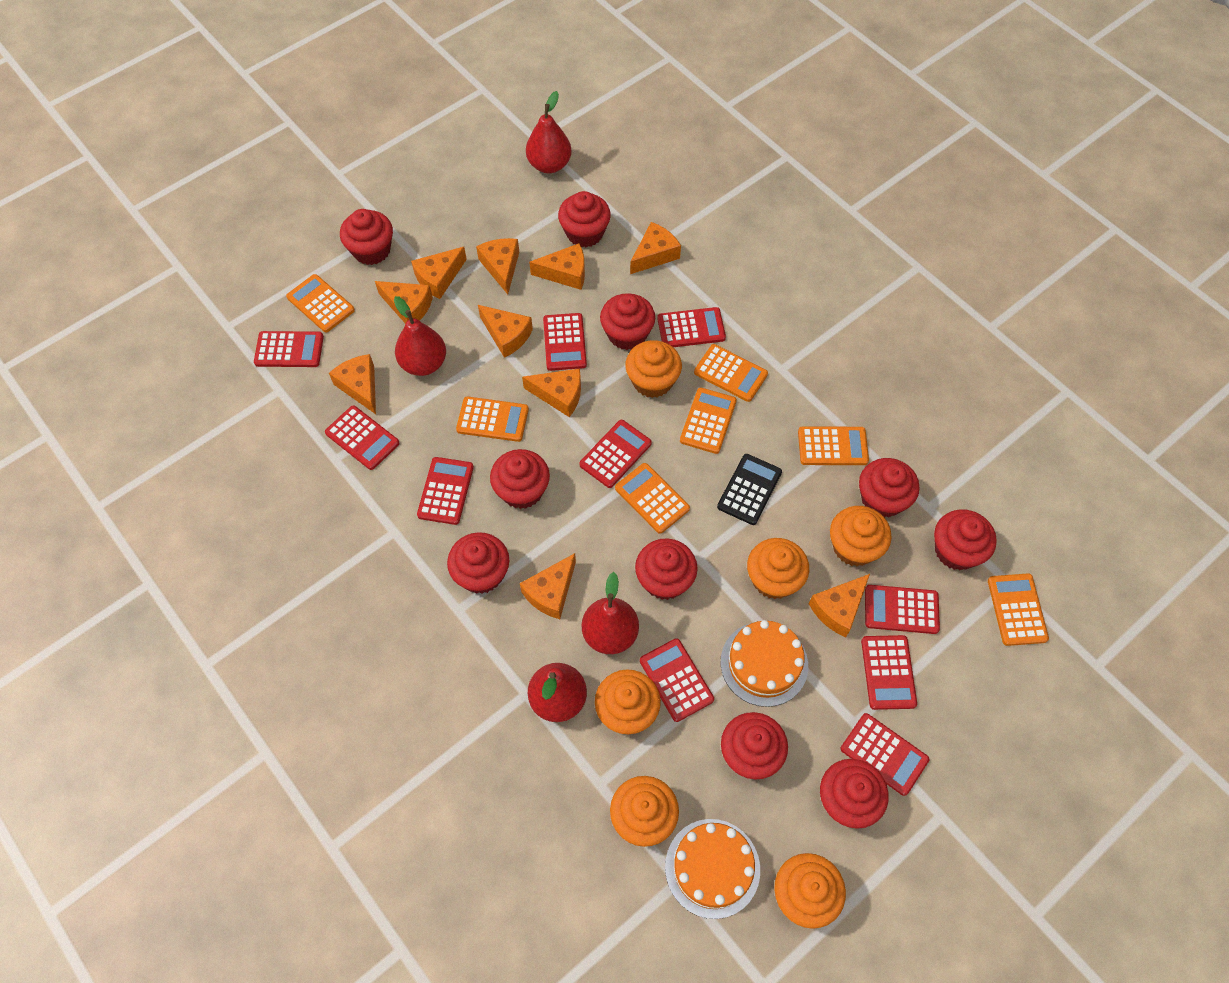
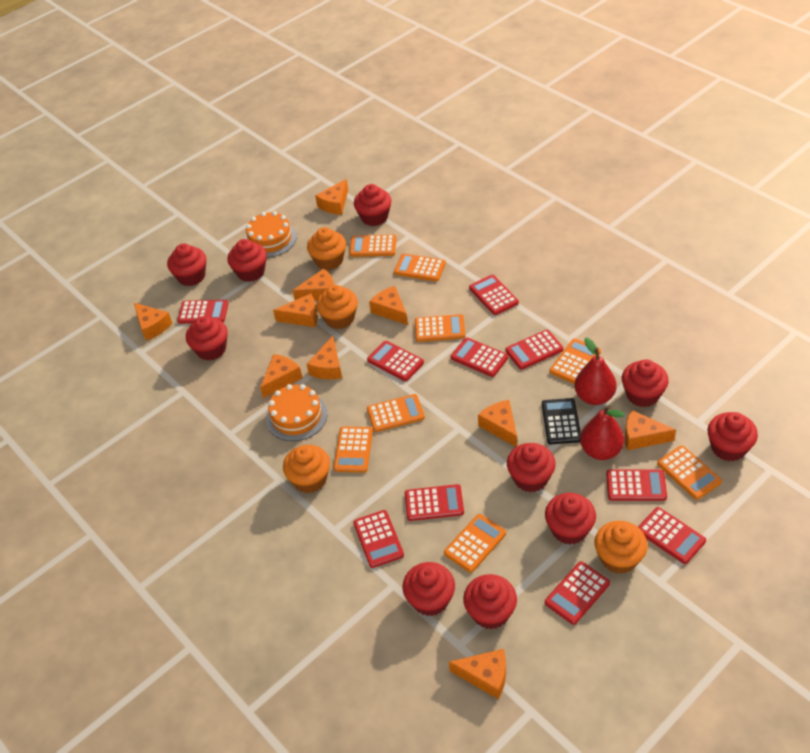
orange calculator: 7 -> 8
orange cupcake: 6 -> 4
red pear: 4 -> 2

